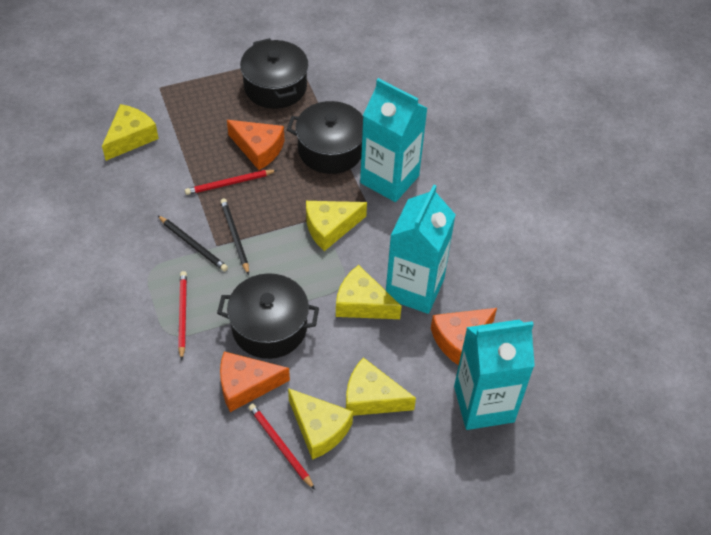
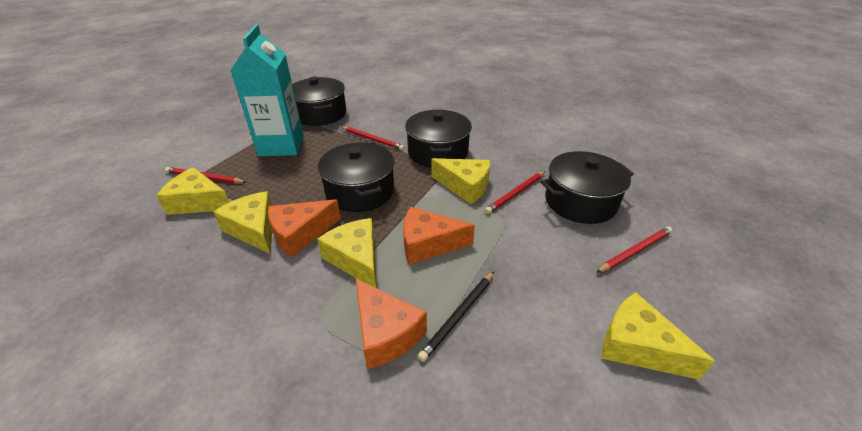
black pencil: 2 -> 1
black pot: 3 -> 4
red pencil: 3 -> 4
turquoise carton: 3 -> 1

